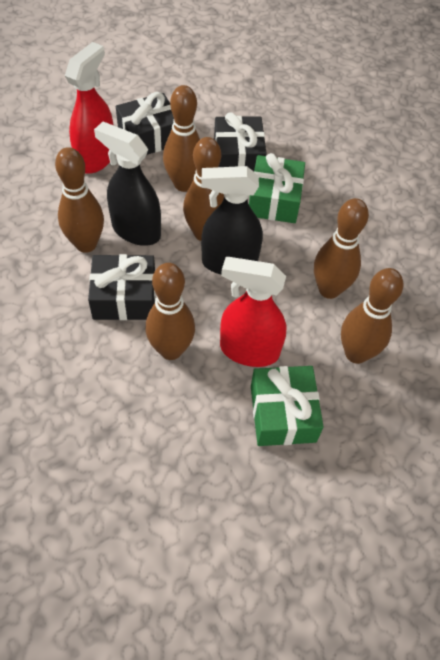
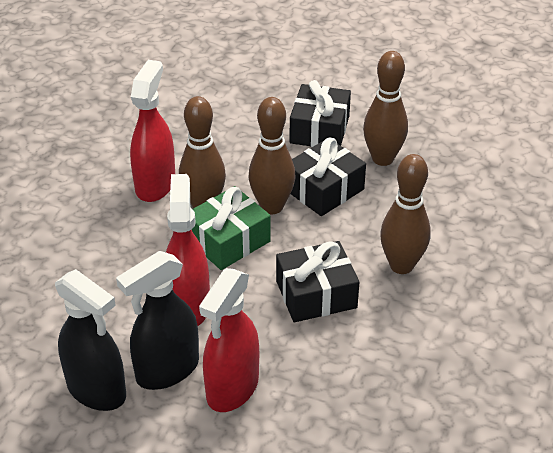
brown bowling pin: 6 -> 4
green gift: 2 -> 1
red spray bottle: 2 -> 3

